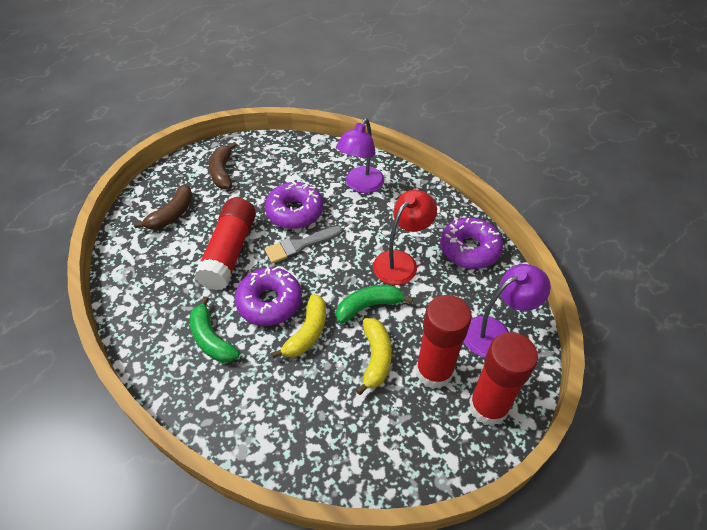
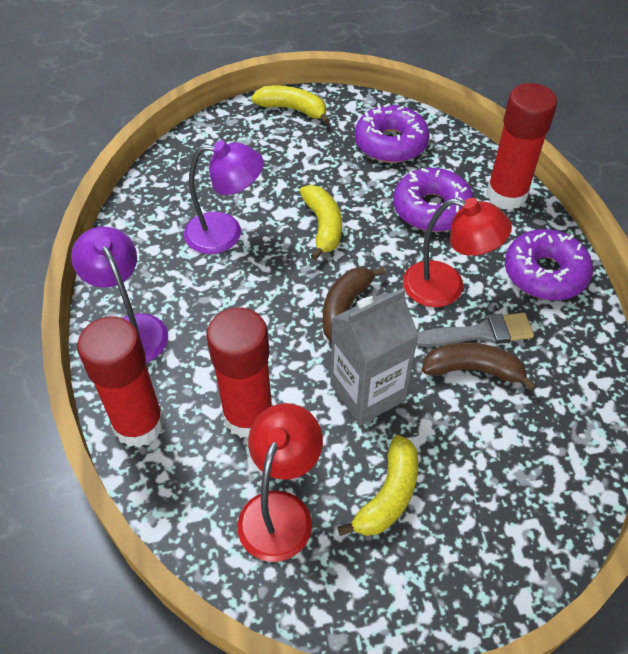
green banana: 2 -> 0
grey carton: 0 -> 1
red lamp: 1 -> 2
yellow banana: 2 -> 3

